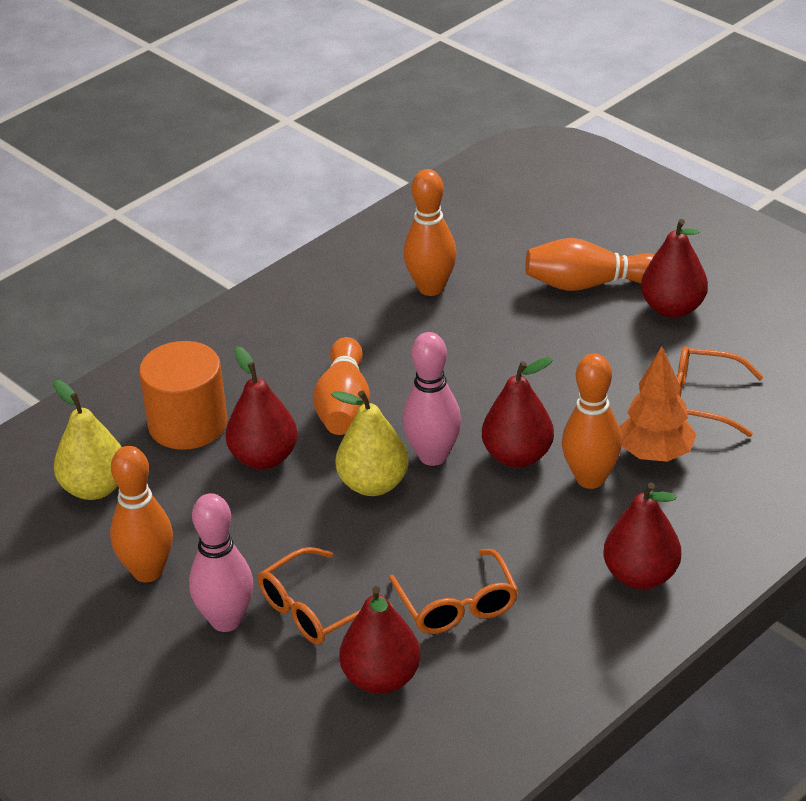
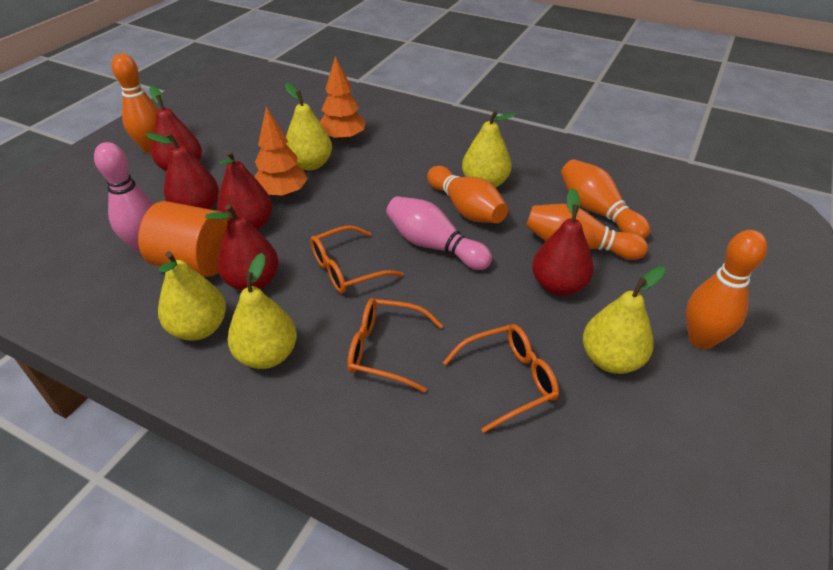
orange tree: 1 -> 2
yellow pear: 2 -> 5

